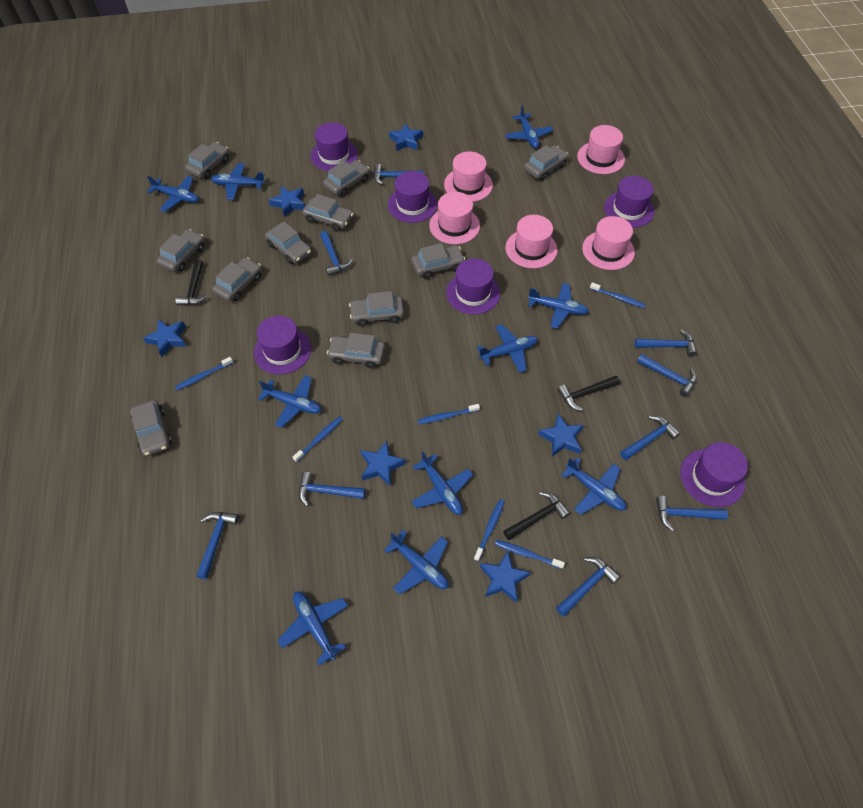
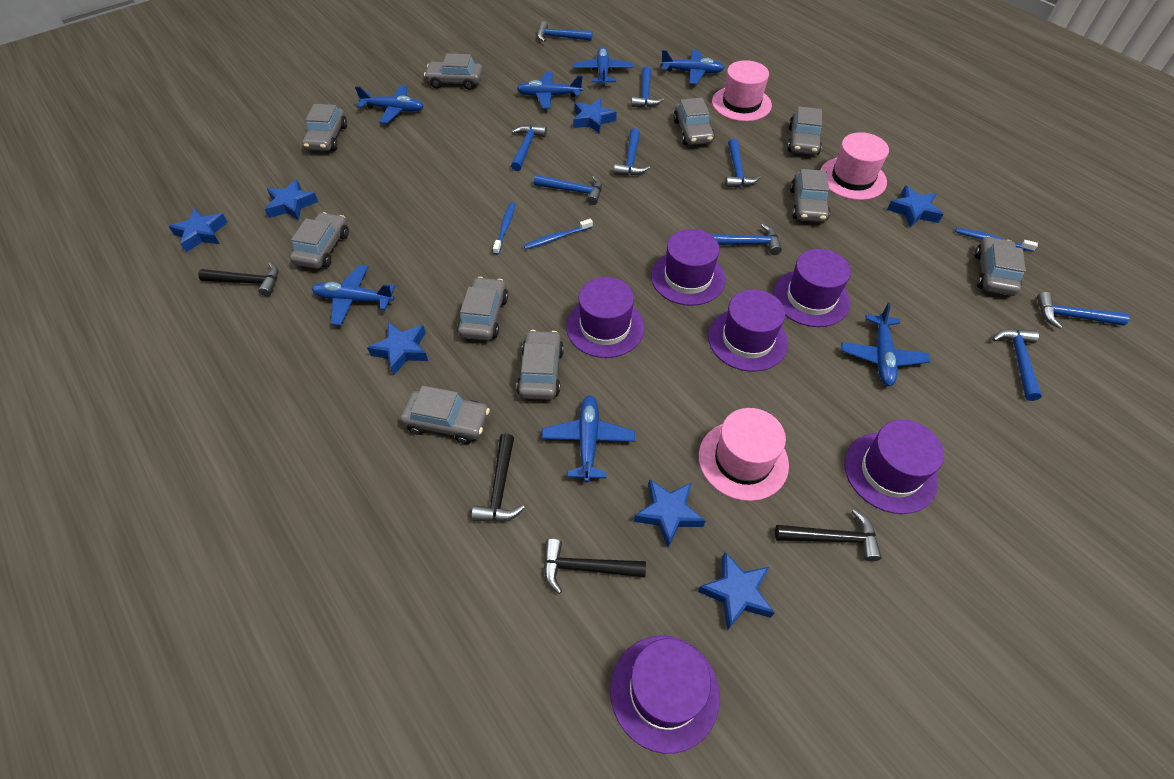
black hammer: 3 -> 4
blue plane: 10 -> 7
blue star: 6 -> 7
blue toothbrush: 6 -> 3
grey car: 11 -> 10
pink hat: 5 -> 3

